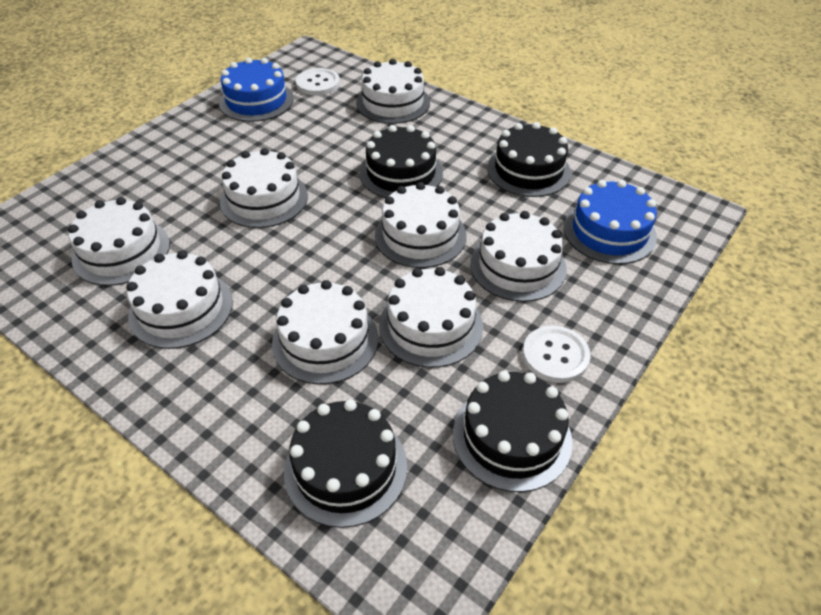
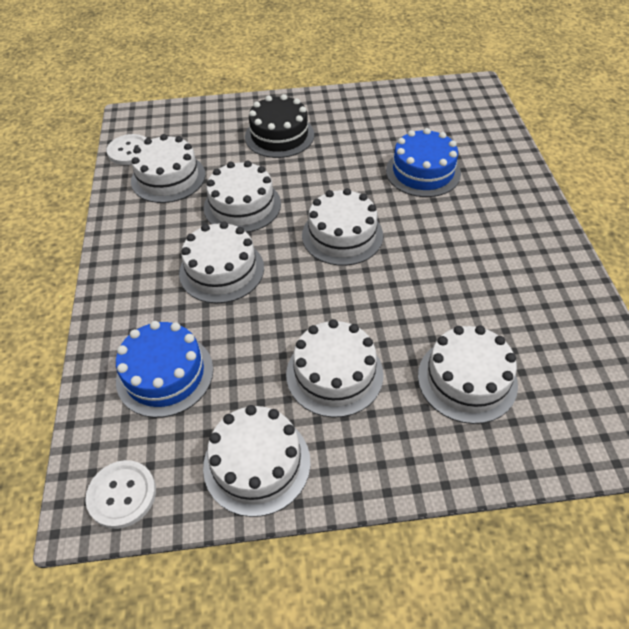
black cake: 4 -> 1
white cake: 8 -> 7

